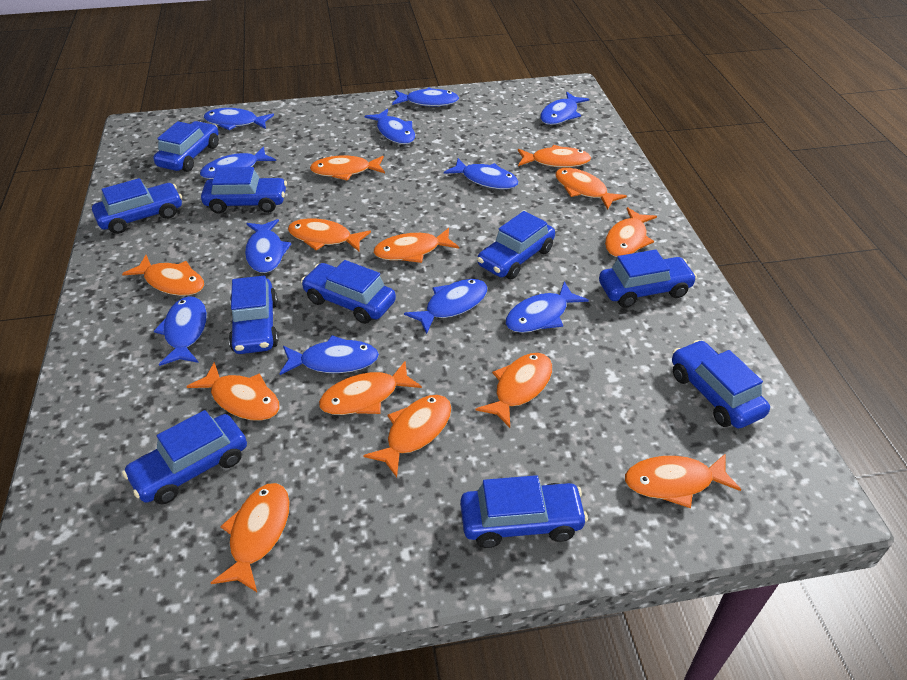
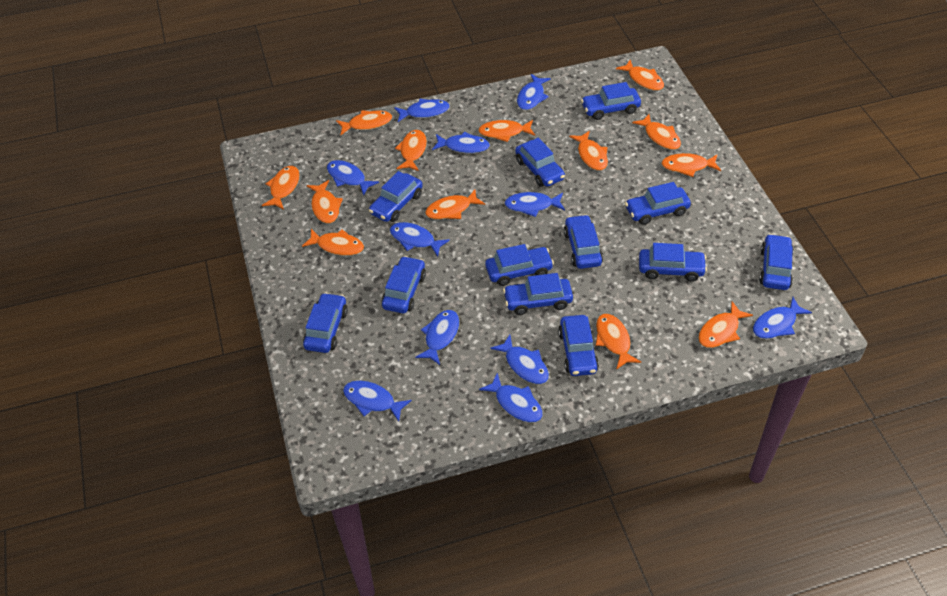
blue car: 10 -> 12

